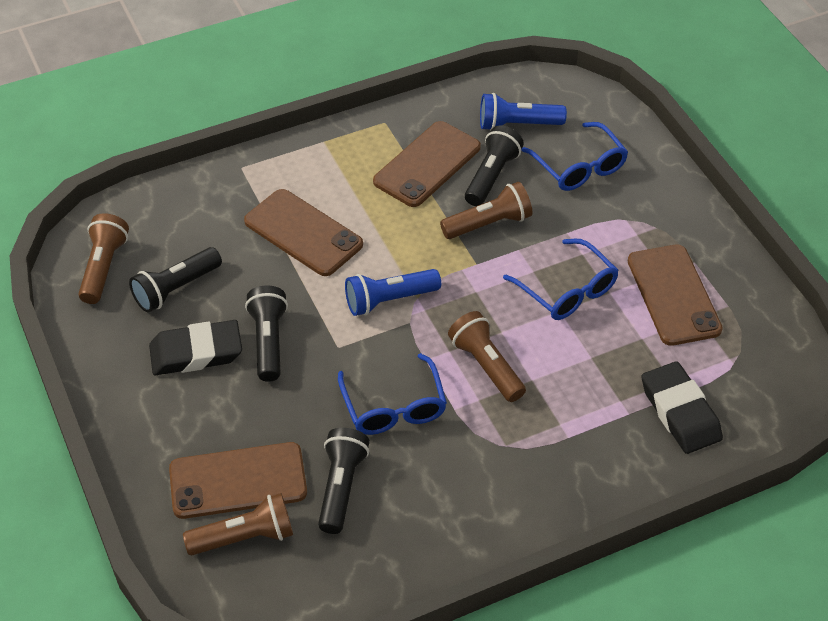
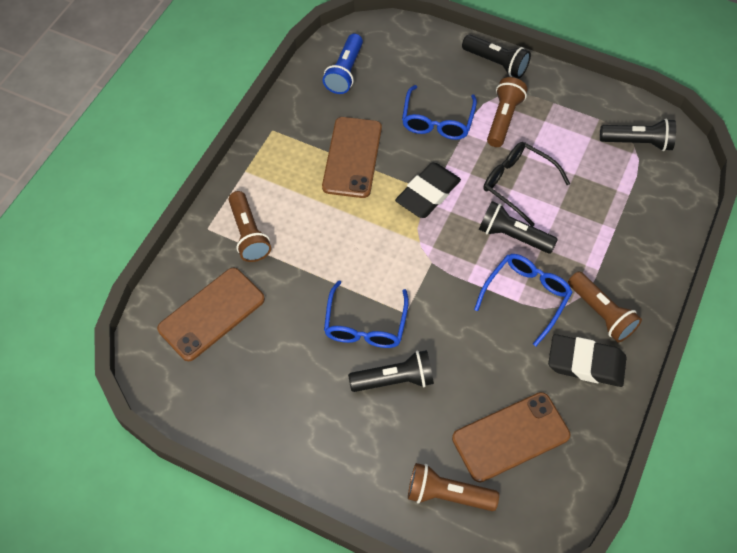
black glasses: 0 -> 1
blue flashlight: 2 -> 1
brown phone: 4 -> 3

